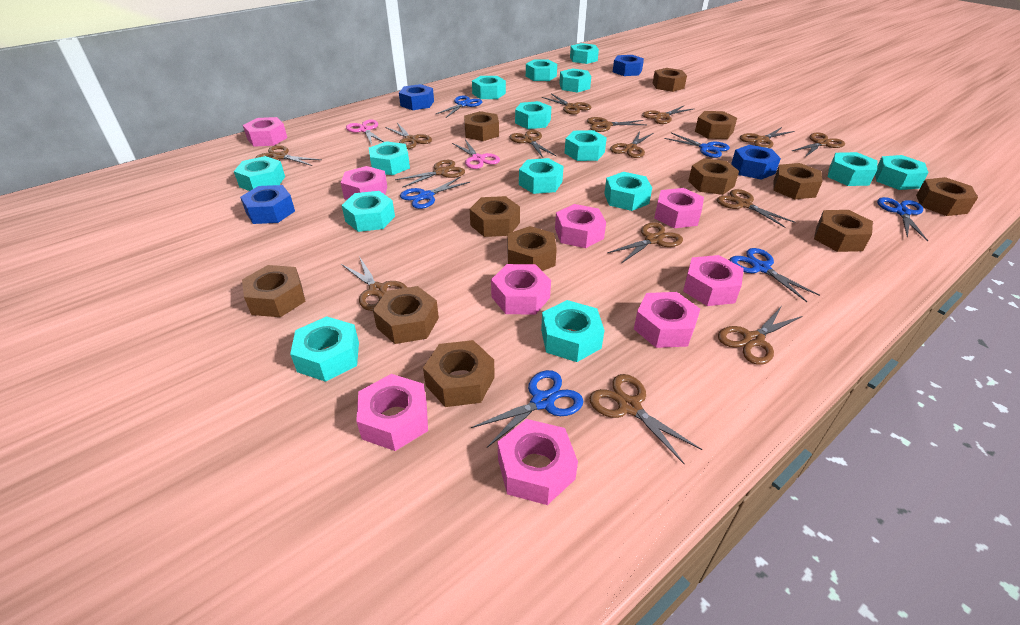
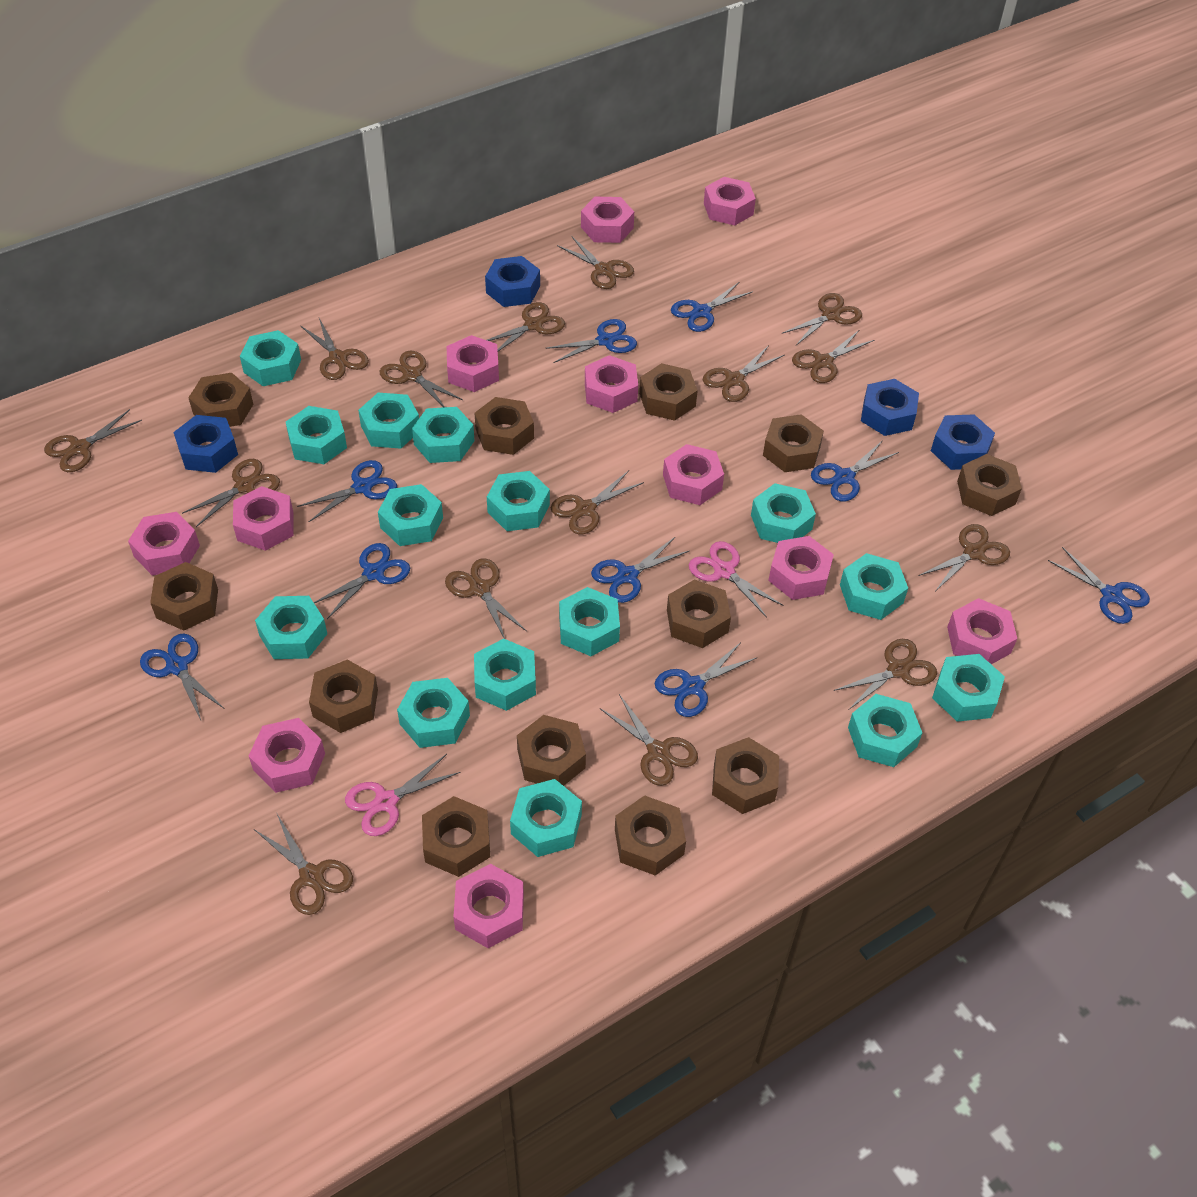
blue scissors: 6 -> 9
pink nut: 9 -> 11

